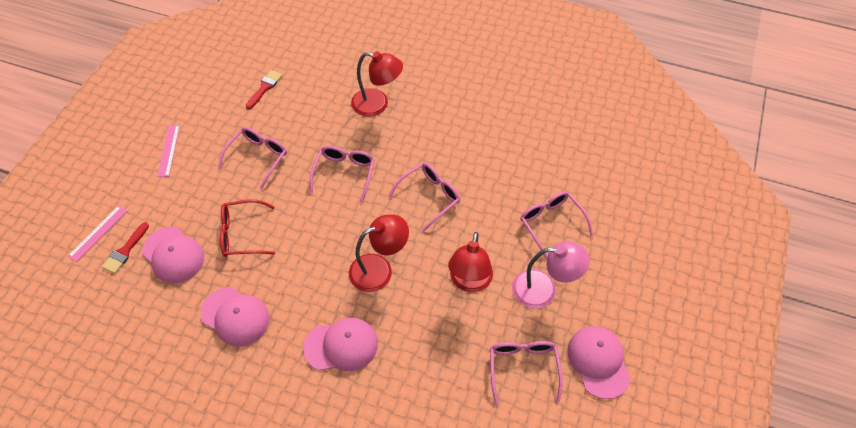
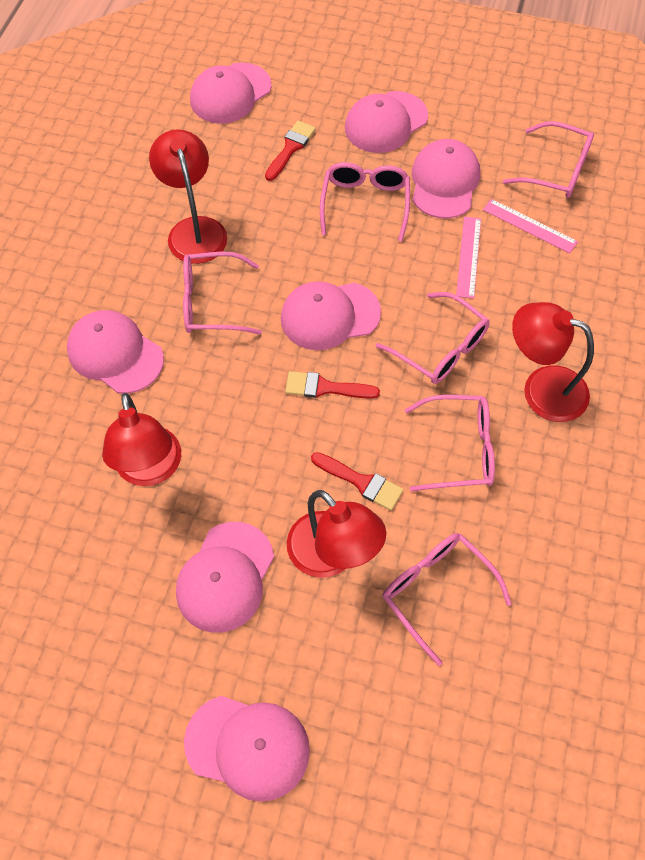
pink cap: 4 -> 7
pink glasses: 5 -> 6
pink lamp: 1 -> 0
red brush: 2 -> 3
red glasses: 1 -> 0
red lamp: 3 -> 4

